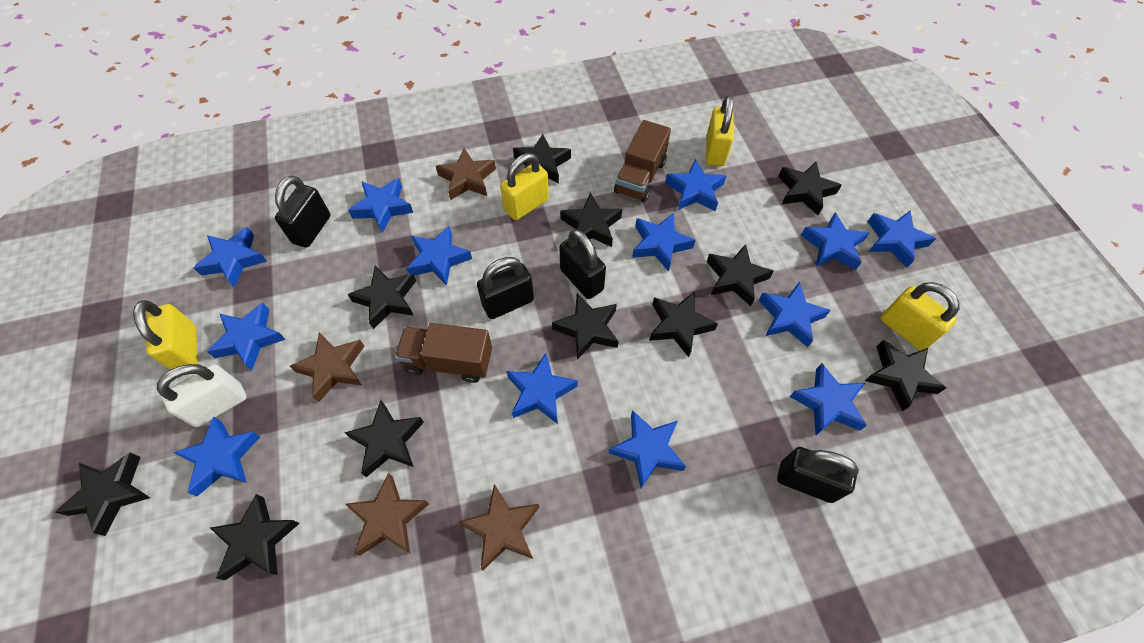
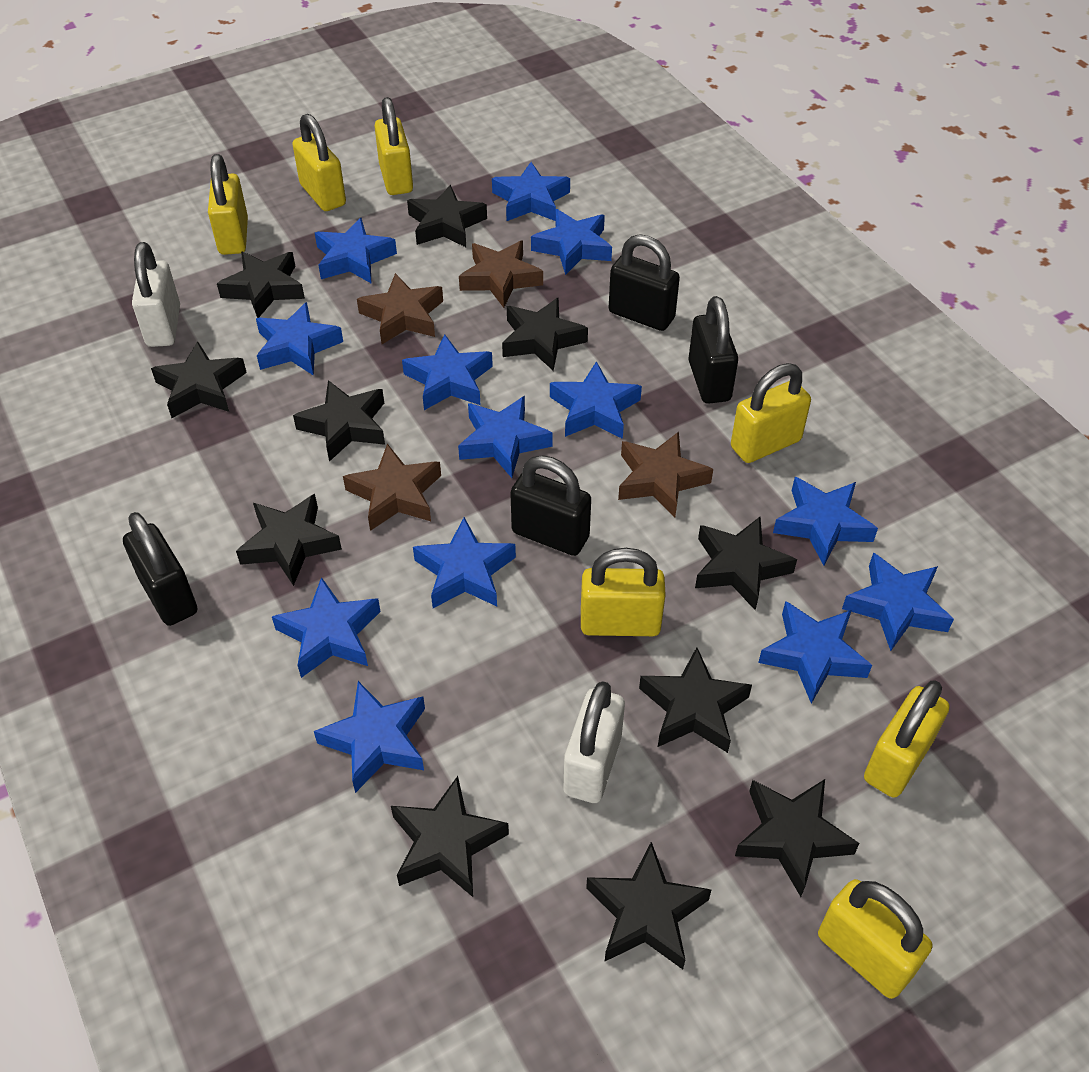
brown truck: 2 -> 0
white padlock: 1 -> 2
yellow padlock: 4 -> 7

